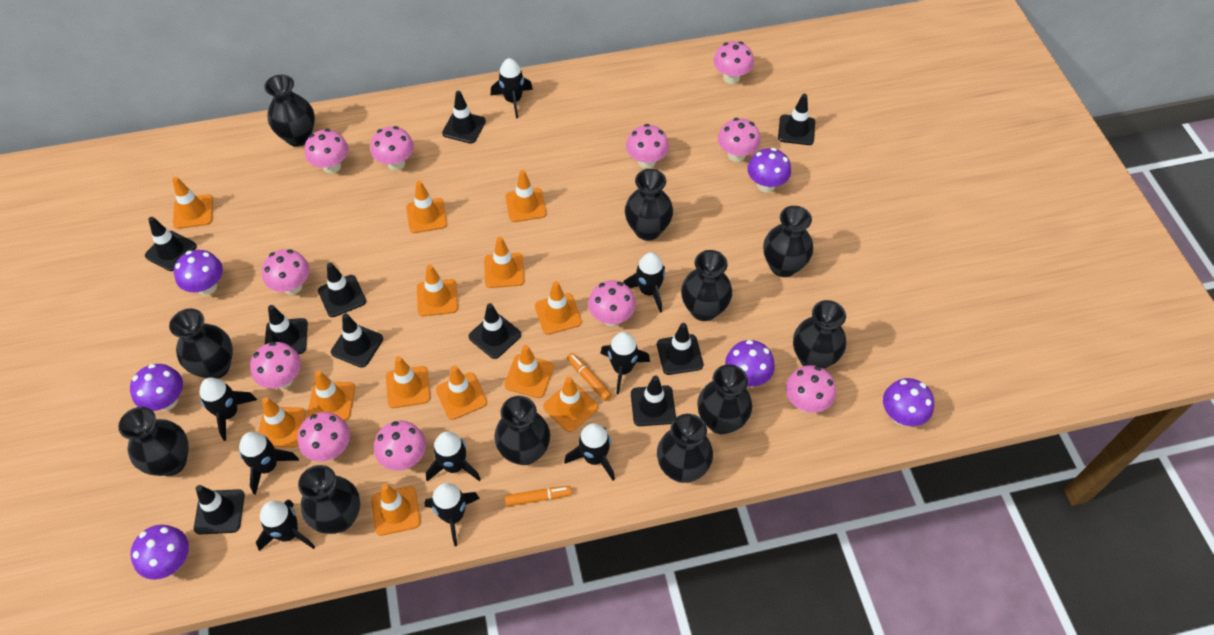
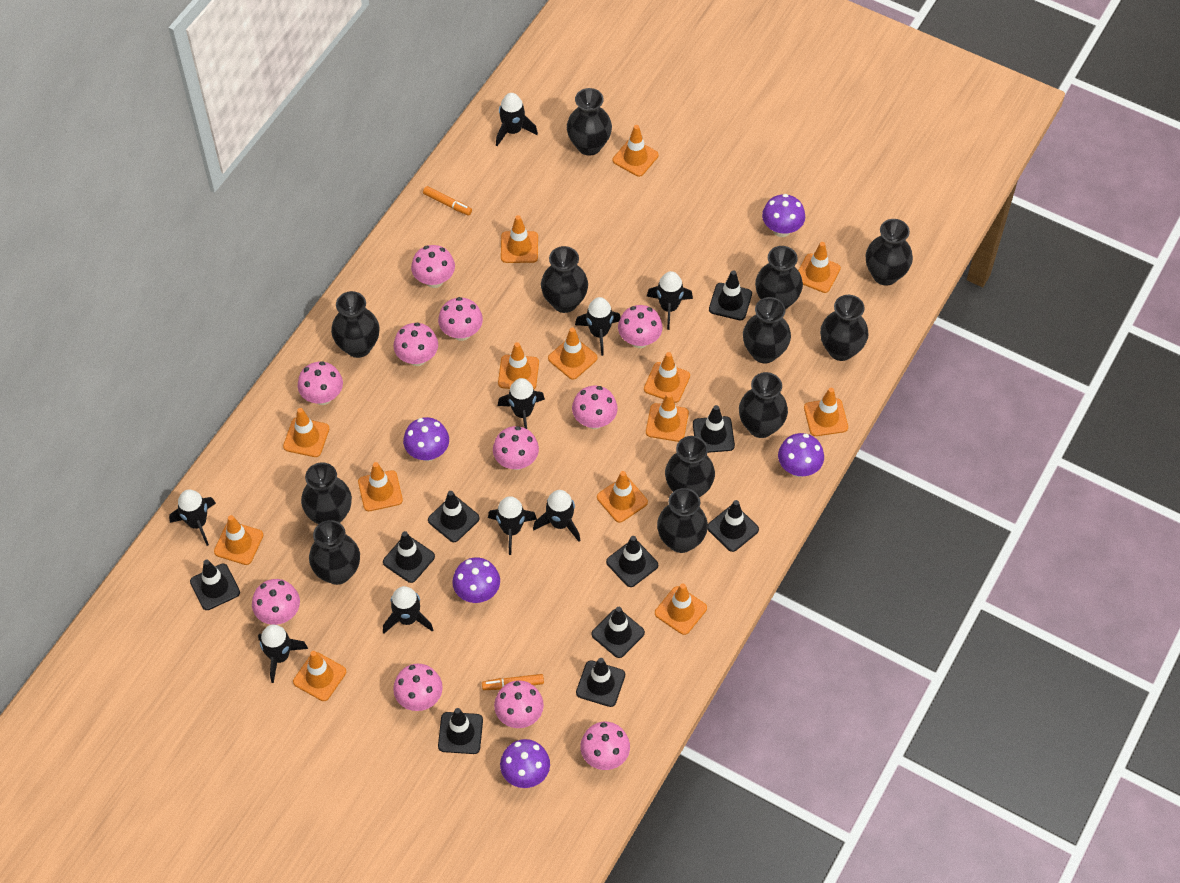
black vase: 11 -> 12
orange traffic cone: 13 -> 14
purple mushroom: 6 -> 5

